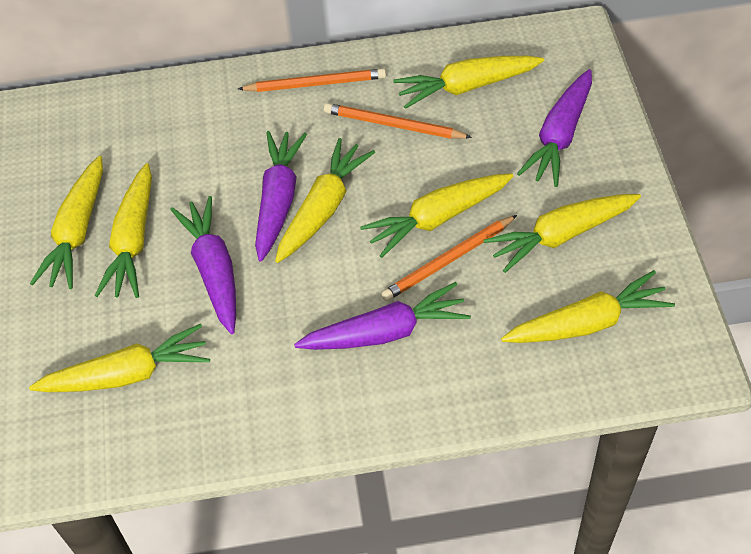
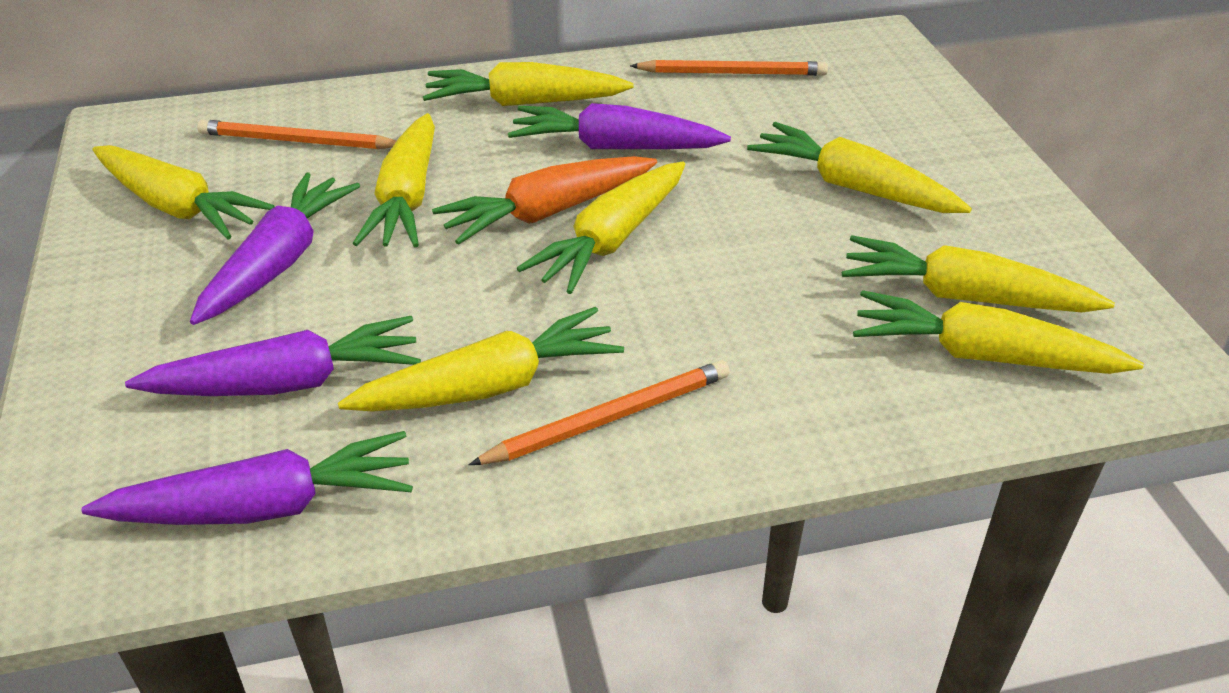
orange carrot: 0 -> 1

